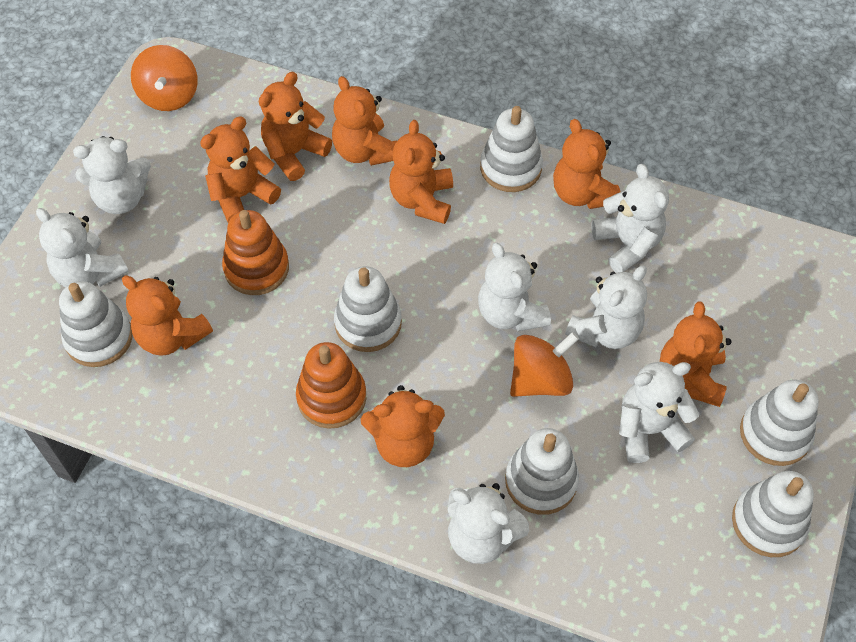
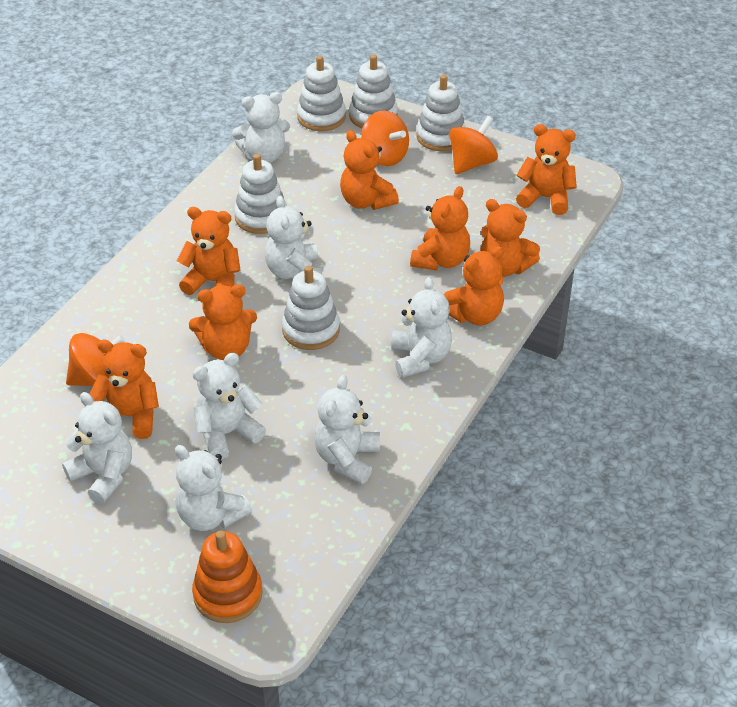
orange spinning top: 2 -> 3
orange stacking toy: 2 -> 1
white stacking toy: 6 -> 5

